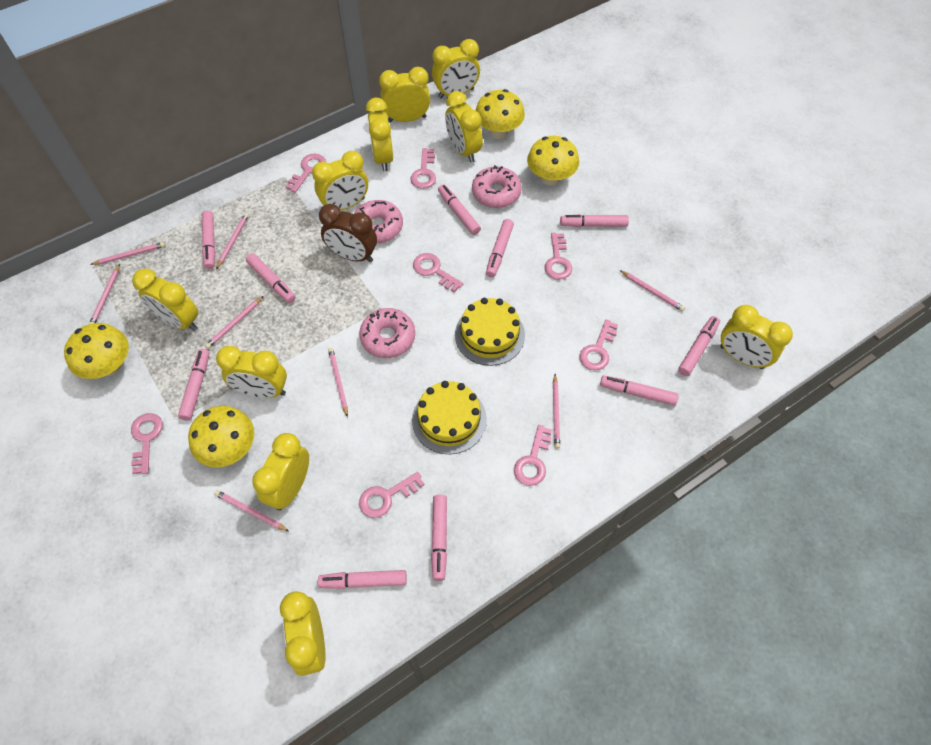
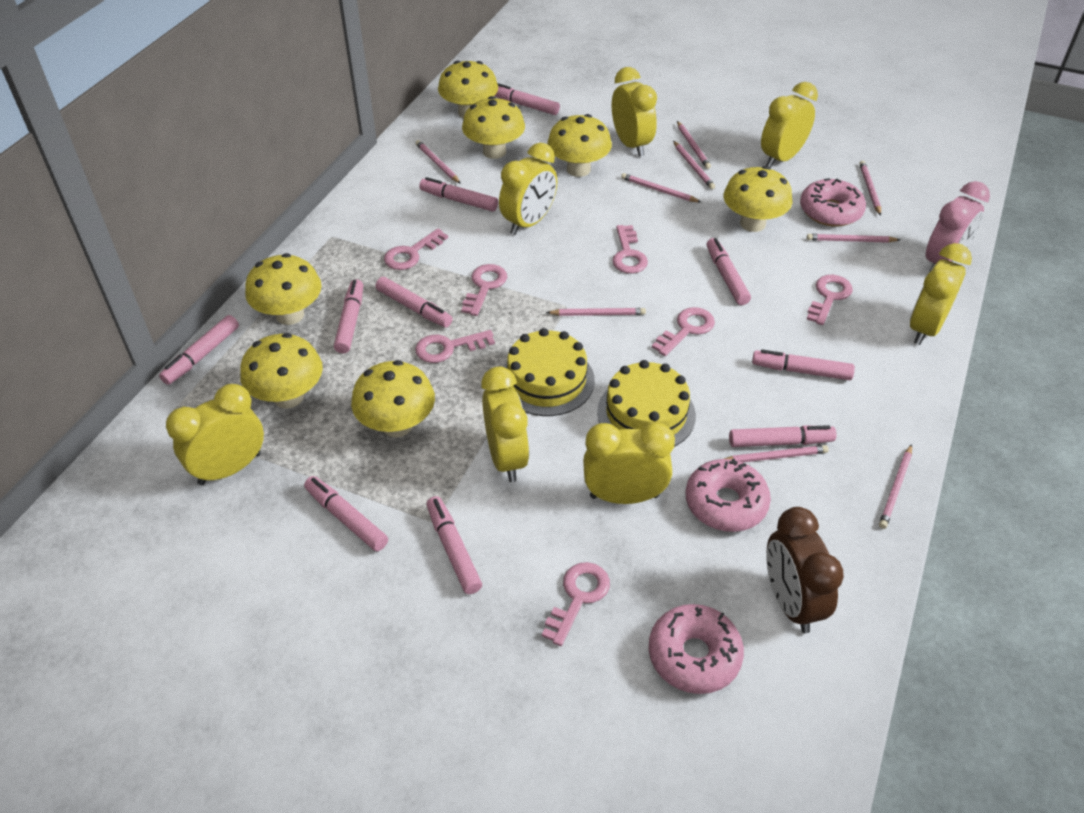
pink clock: 0 -> 1
pink key: 8 -> 7
pink pencil: 8 -> 9
yellow clock: 10 -> 7
yellow mushroom: 4 -> 7

